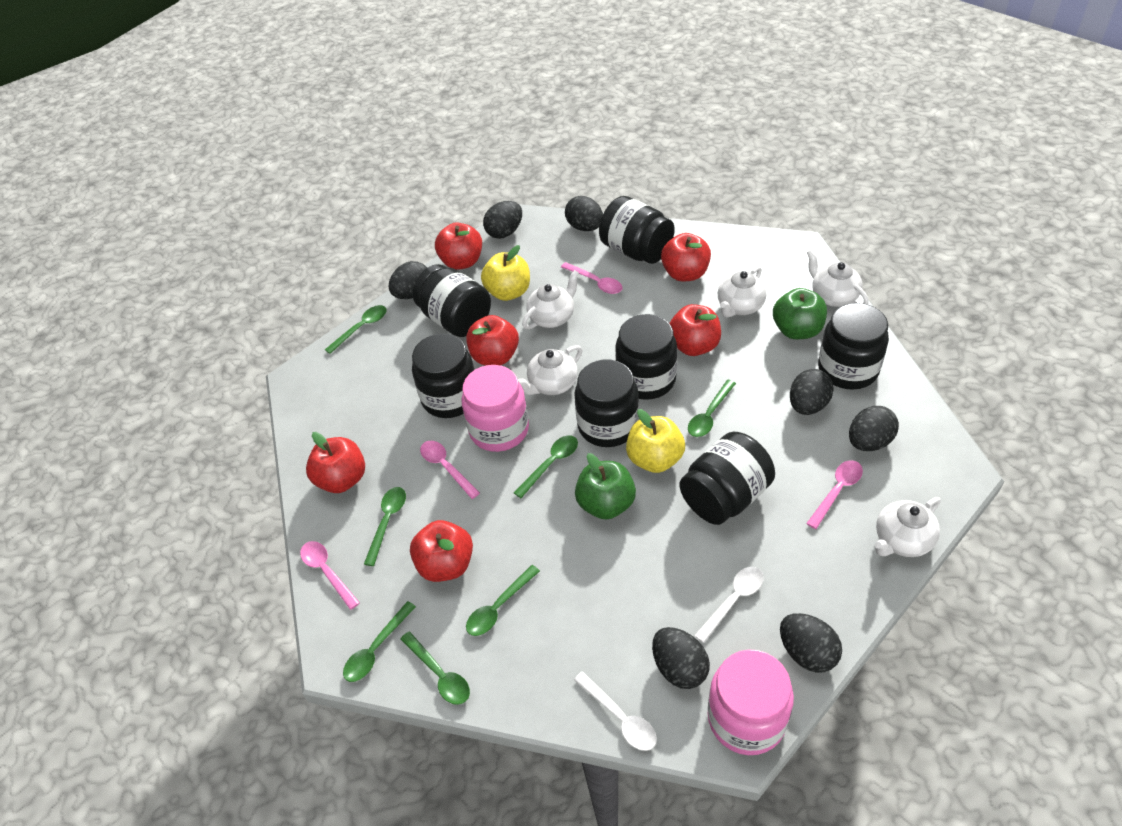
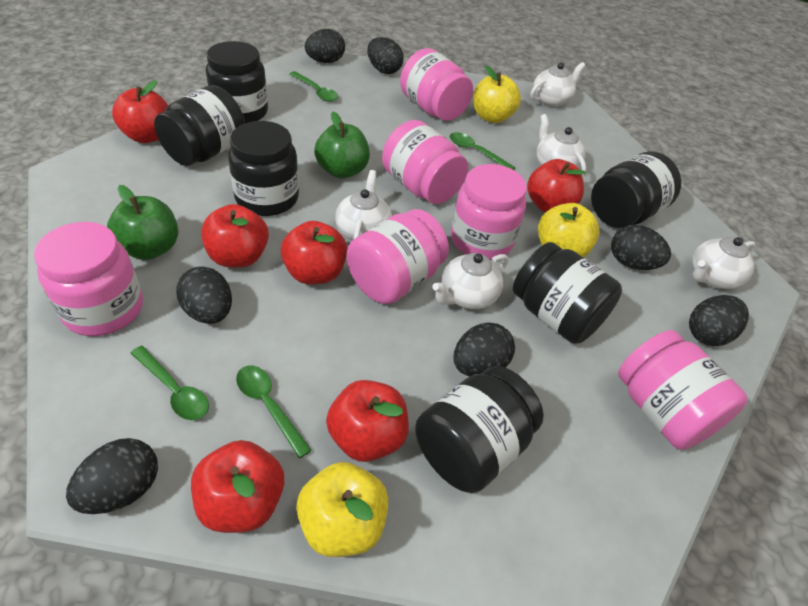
black jar: 7 -> 6
green spoon: 7 -> 4
pink jar: 2 -> 6
pink spoon: 4 -> 0
white spoon: 2 -> 0
yellow apple: 2 -> 3

